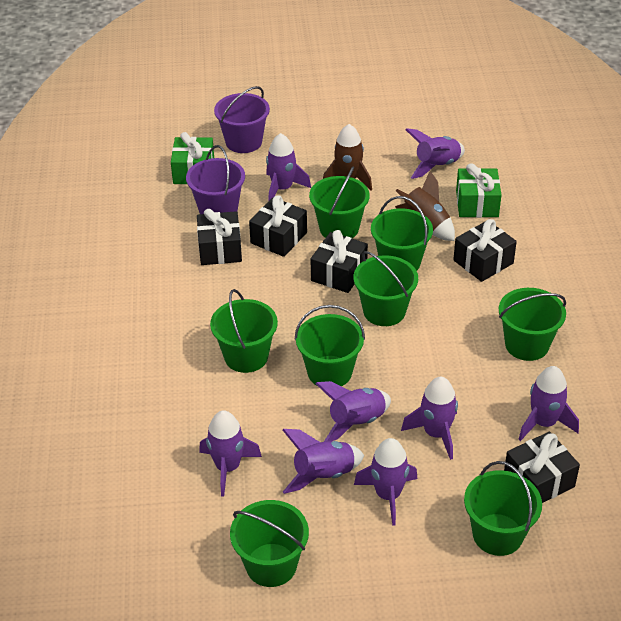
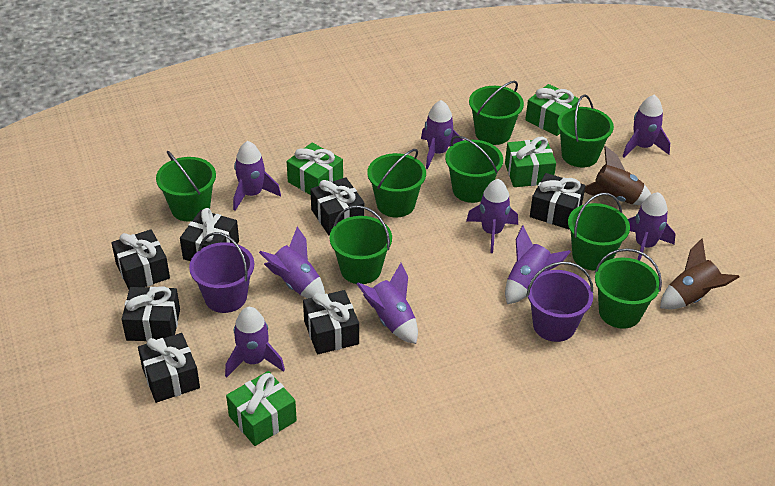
black gift: 5 -> 7
green gift: 2 -> 4
purple rocket: 8 -> 9

